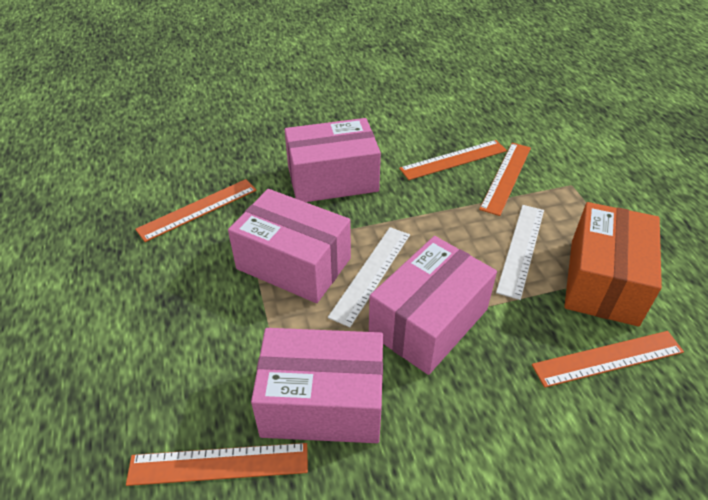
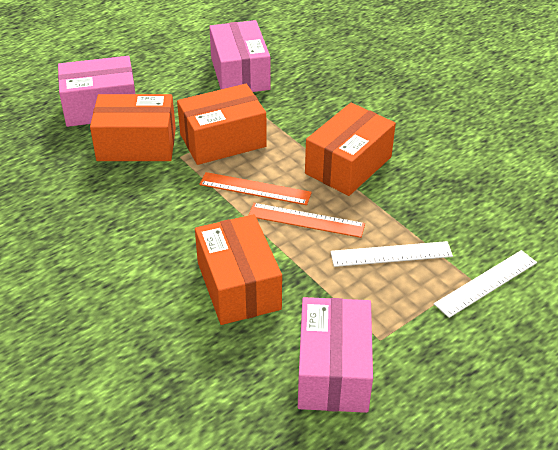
orange box: 1 -> 4
orange ruler: 5 -> 2
pink box: 4 -> 3

